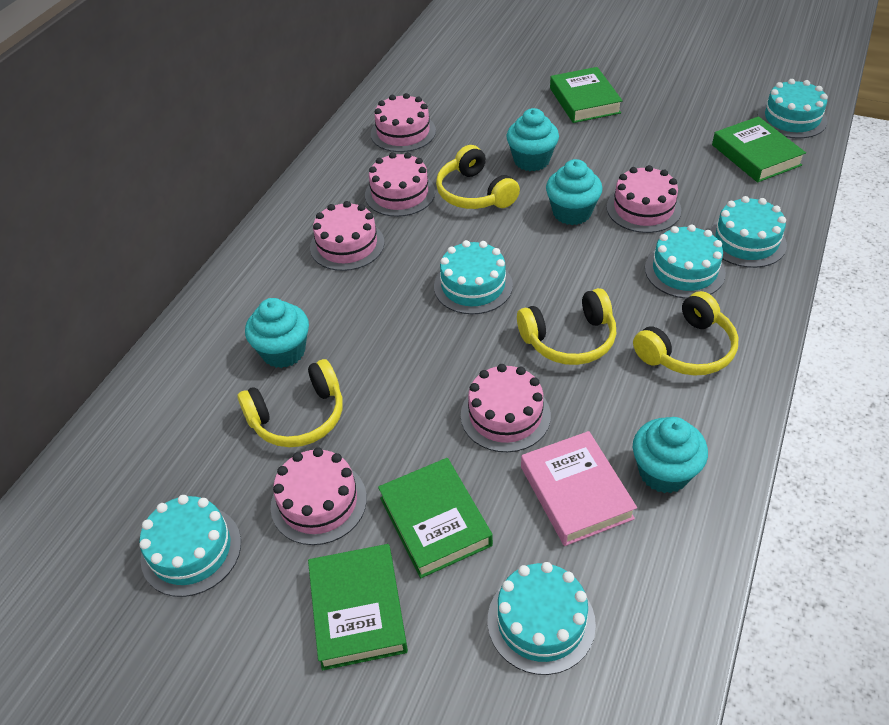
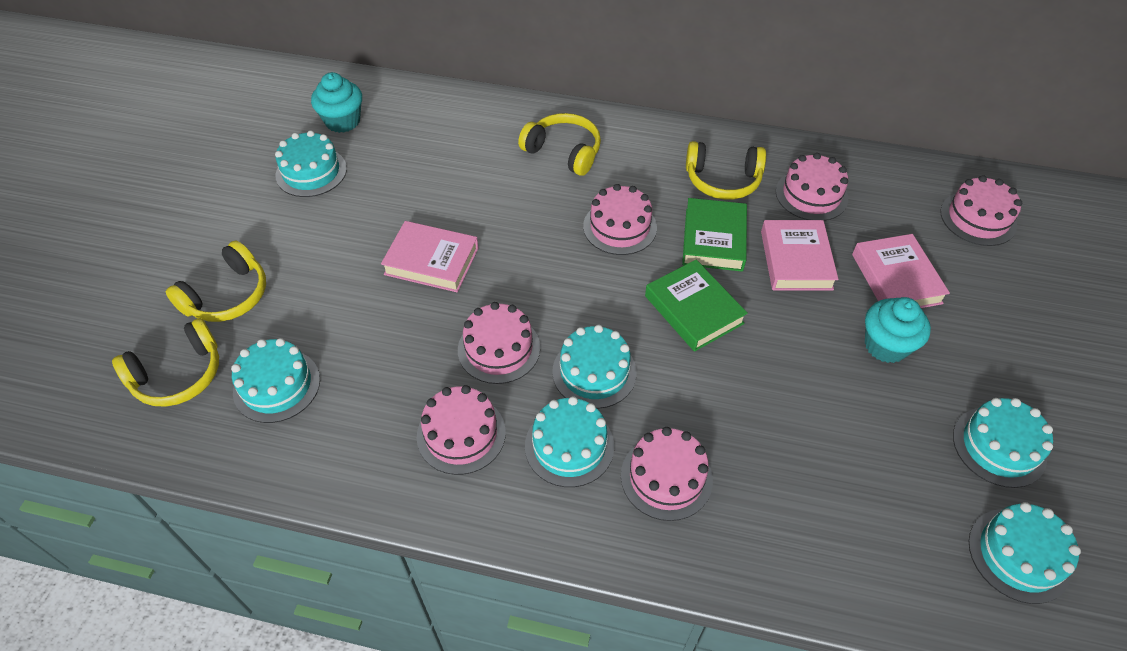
green book: 4 -> 2
pink book: 1 -> 3
turquoise cupcake: 4 -> 2

